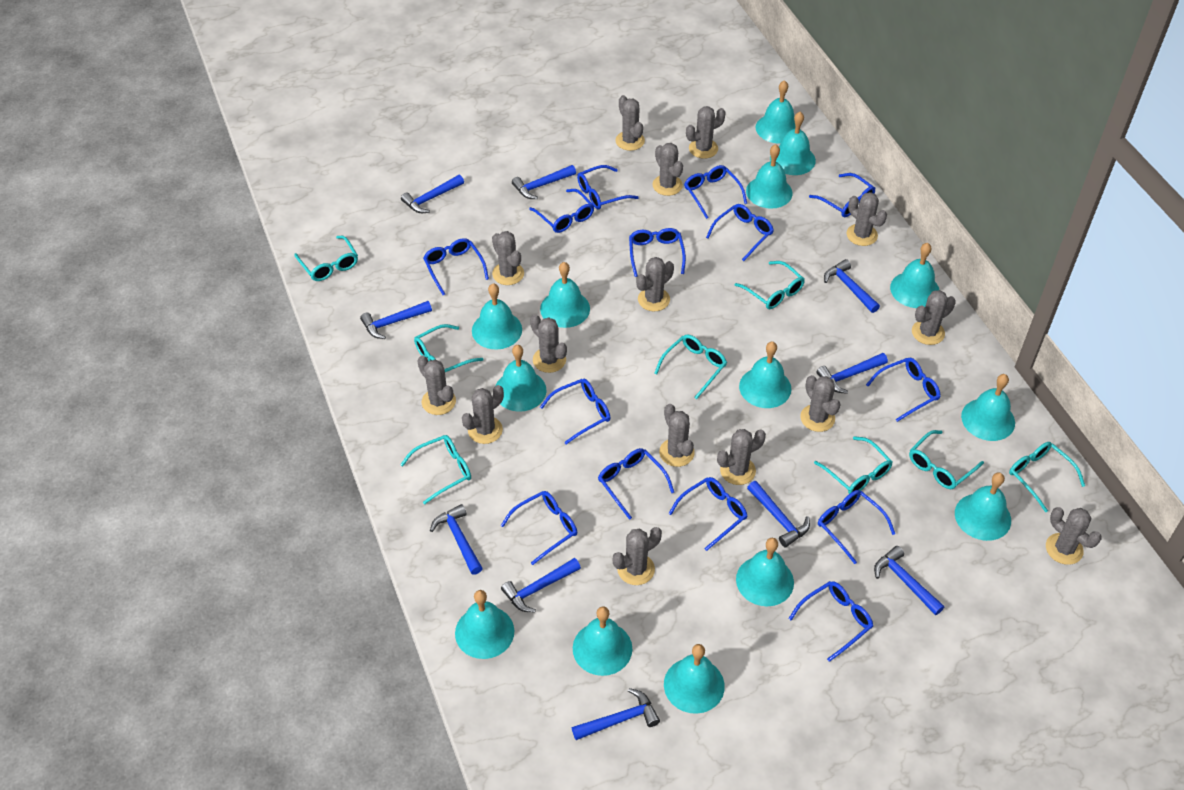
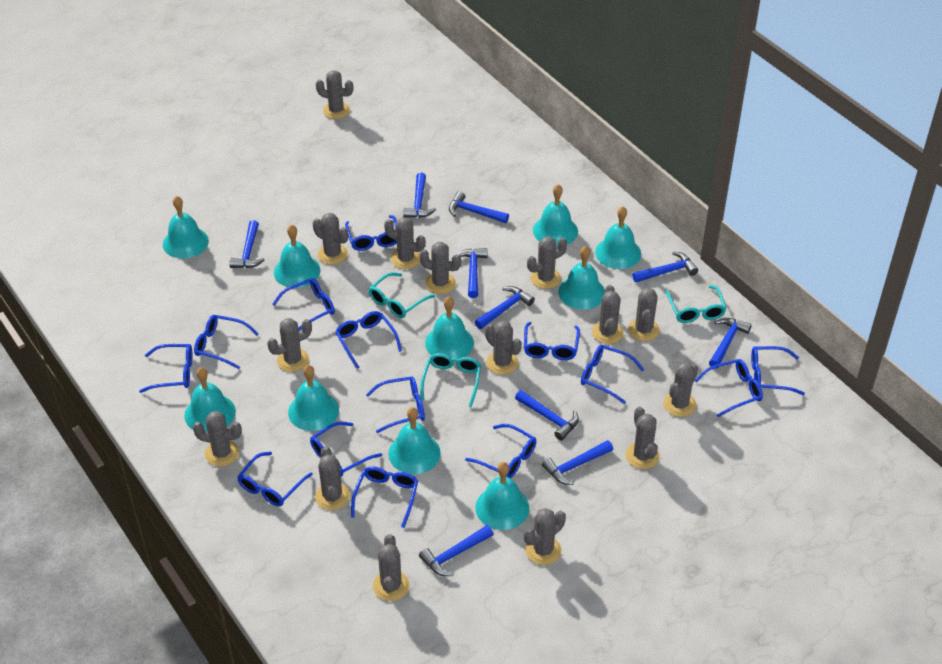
turquoise bell: 14 -> 10
turquoise glasses: 8 -> 3

